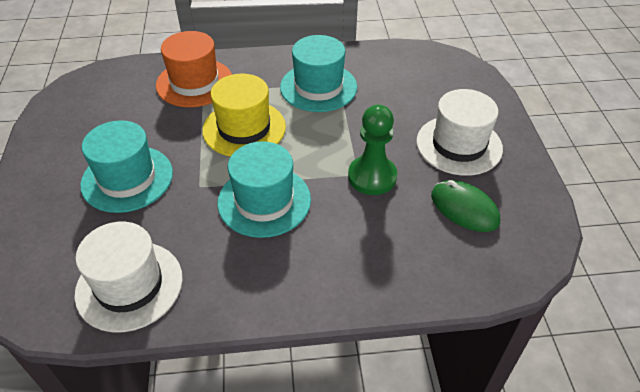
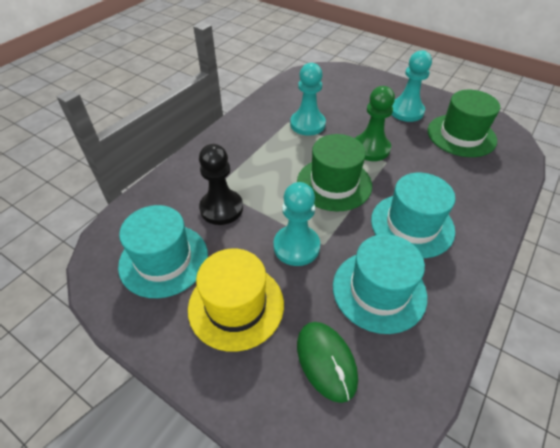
black pawn: 0 -> 1
green hat: 0 -> 2
orange hat: 1 -> 0
turquoise pawn: 0 -> 3
white hat: 2 -> 0

